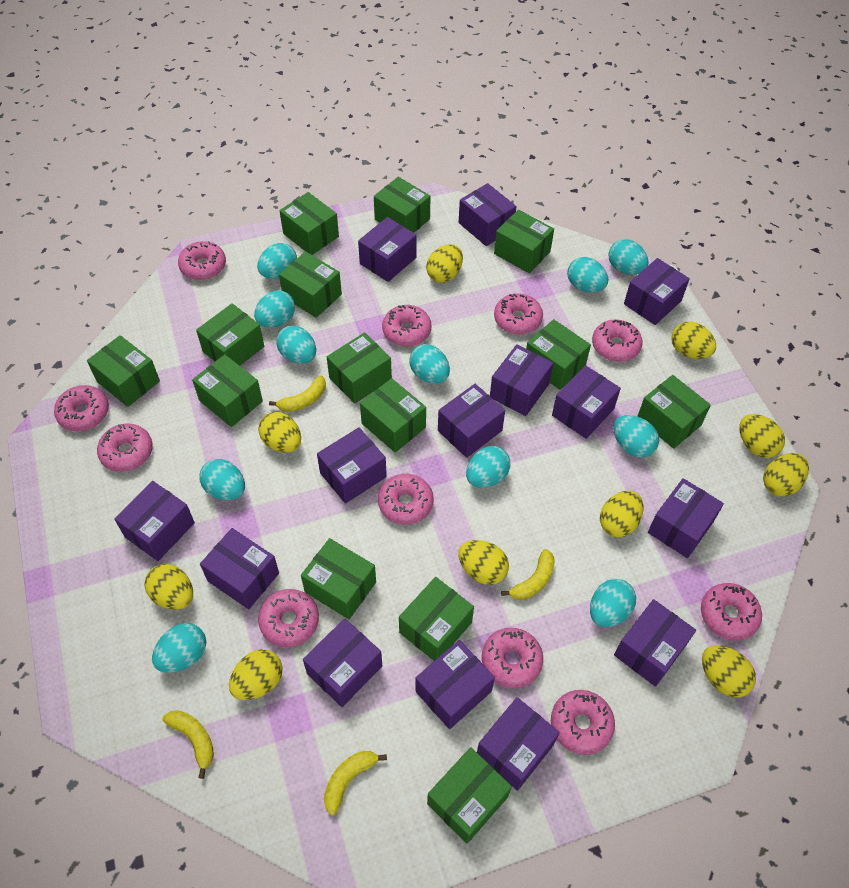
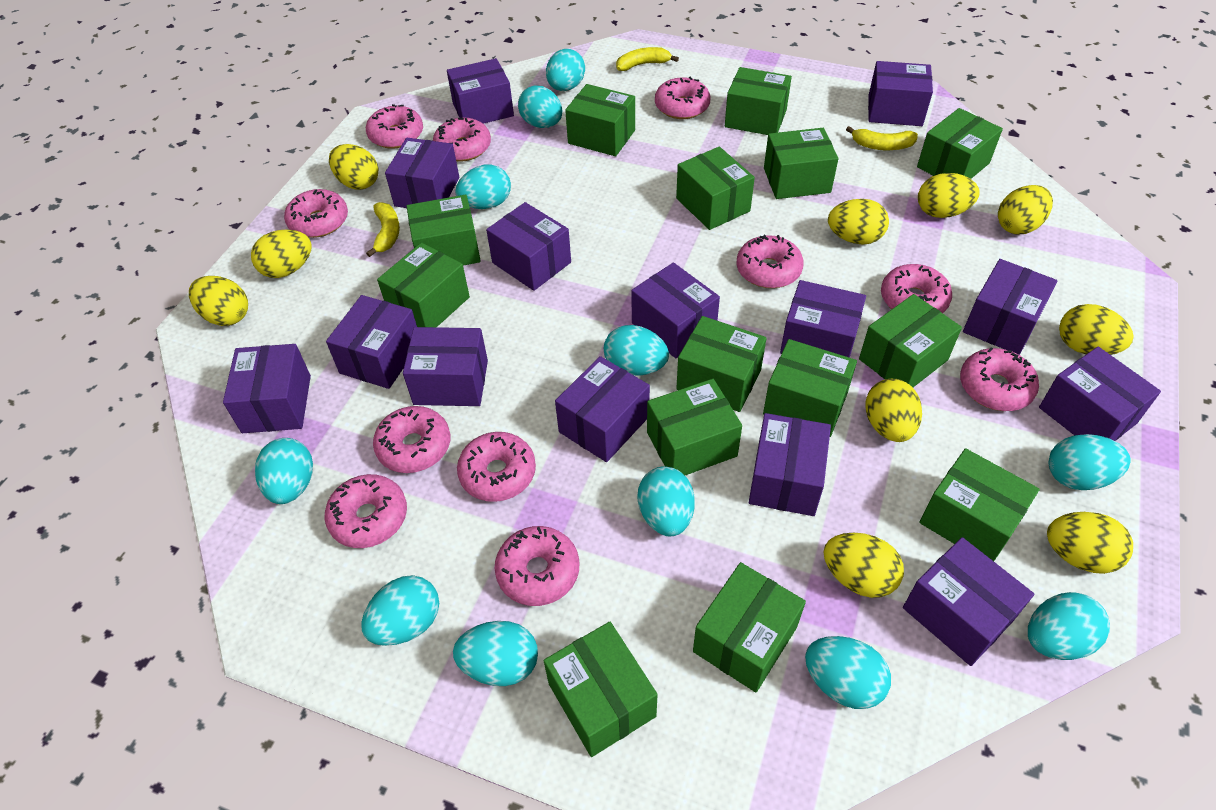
yellow banana: 4 -> 3

